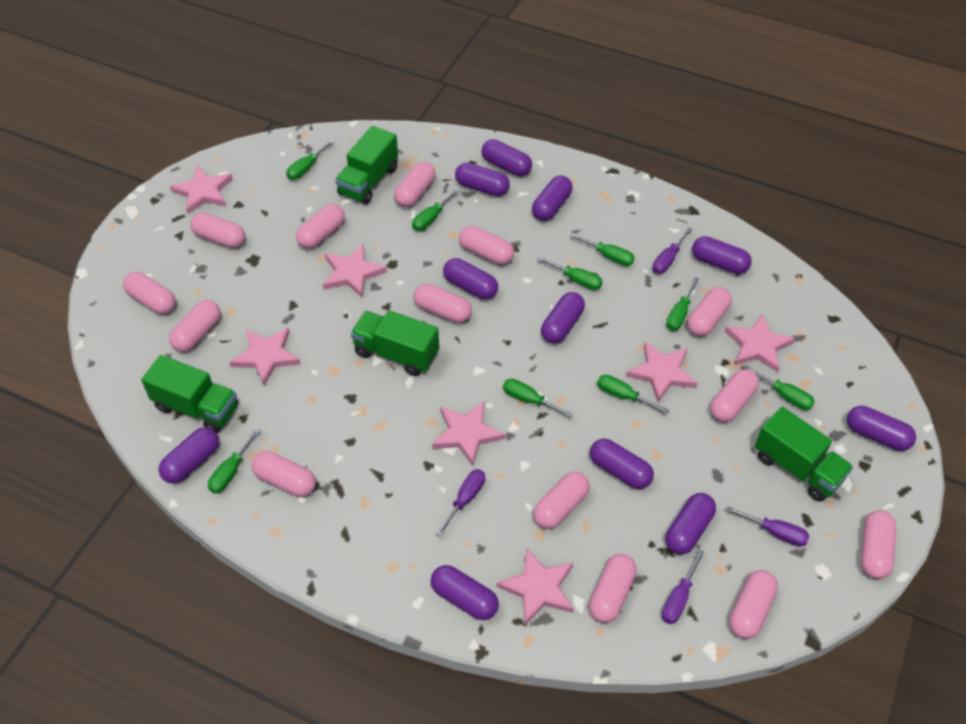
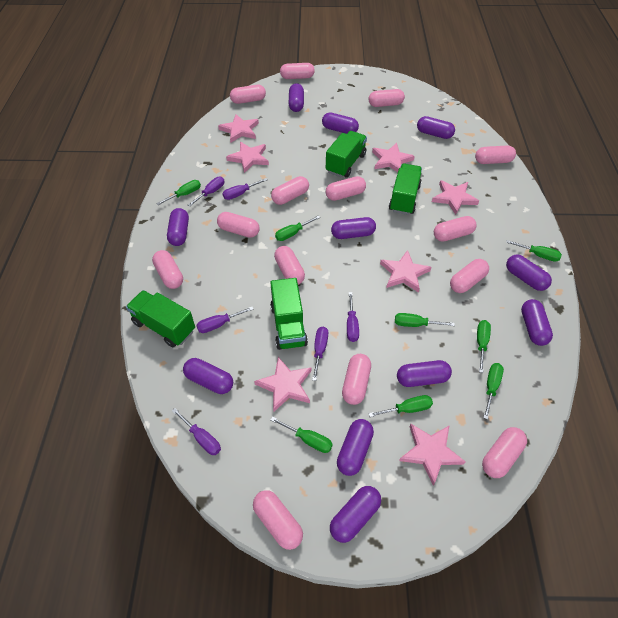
green screwdriver: 9 -> 8
purple screwdriver: 4 -> 6

